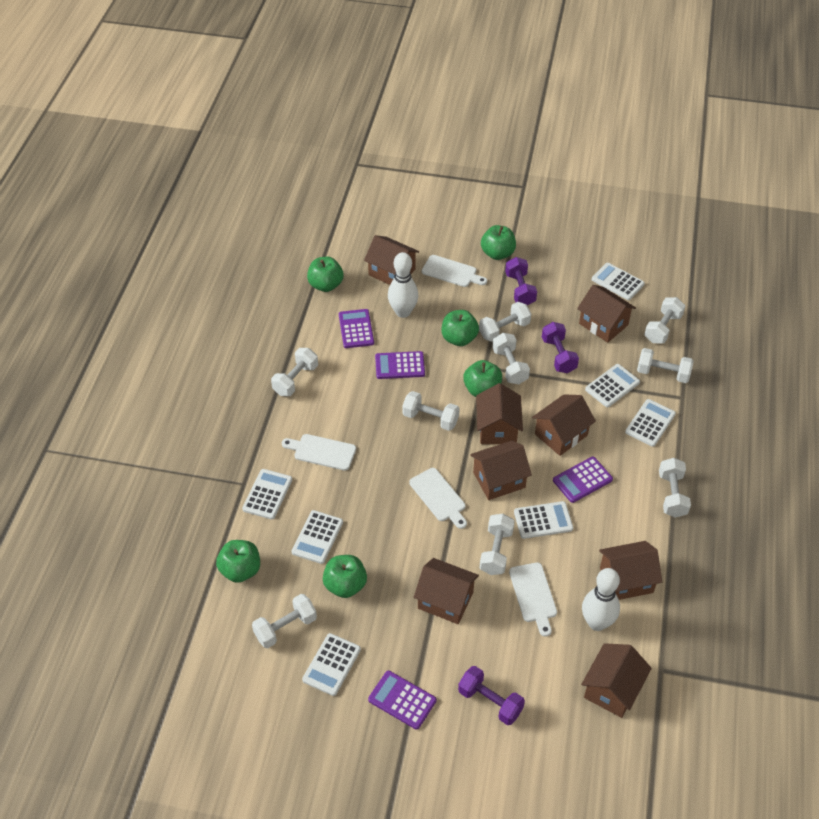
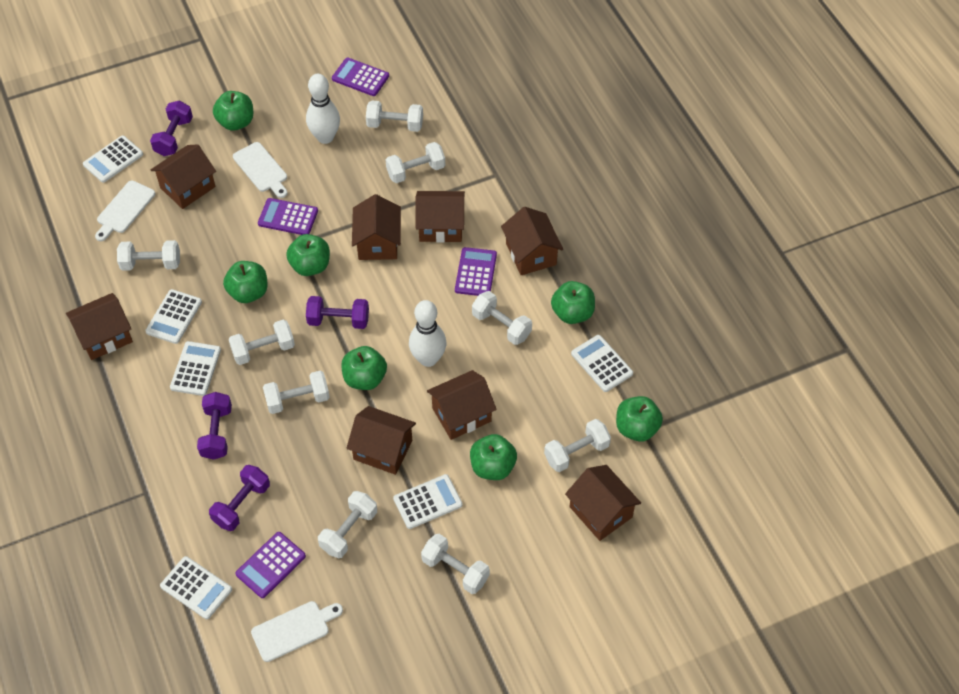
green apple: 6 -> 7
purple dumbbell: 3 -> 4
white calculator: 7 -> 6
white cutting board: 4 -> 3

